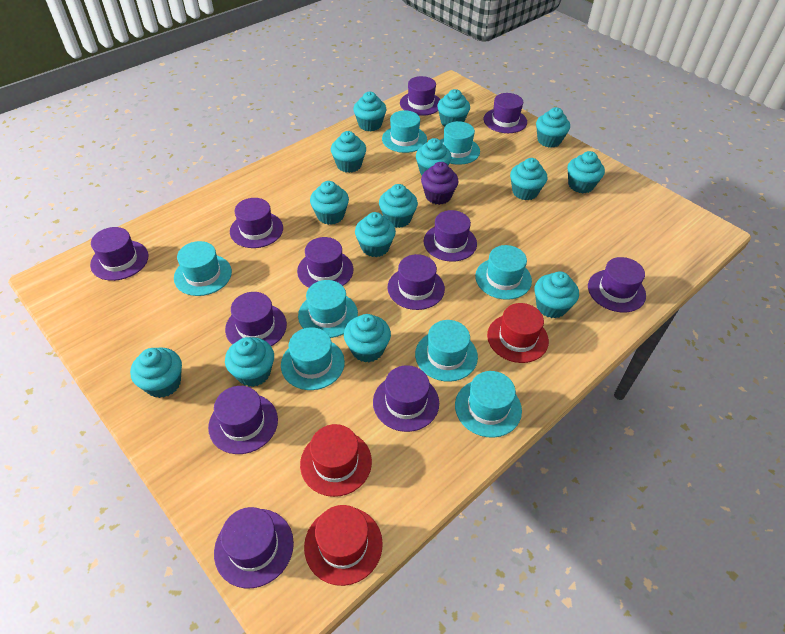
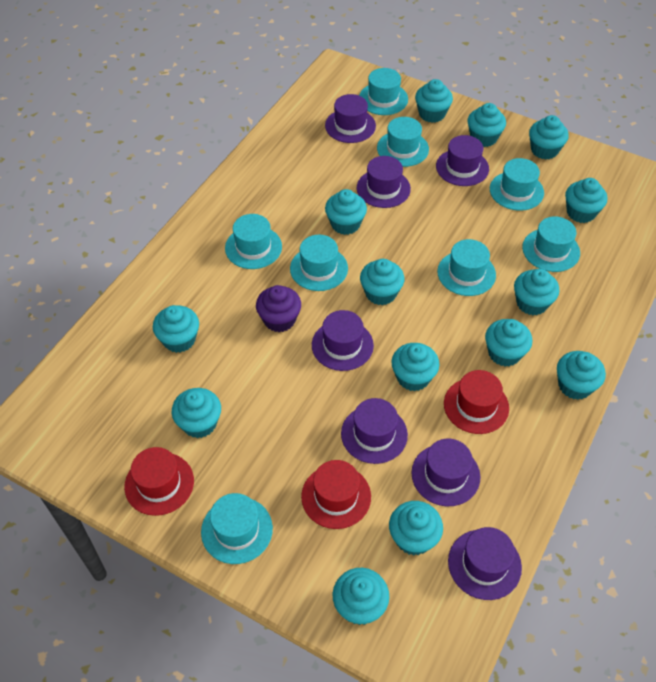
purple hat: 12 -> 7

